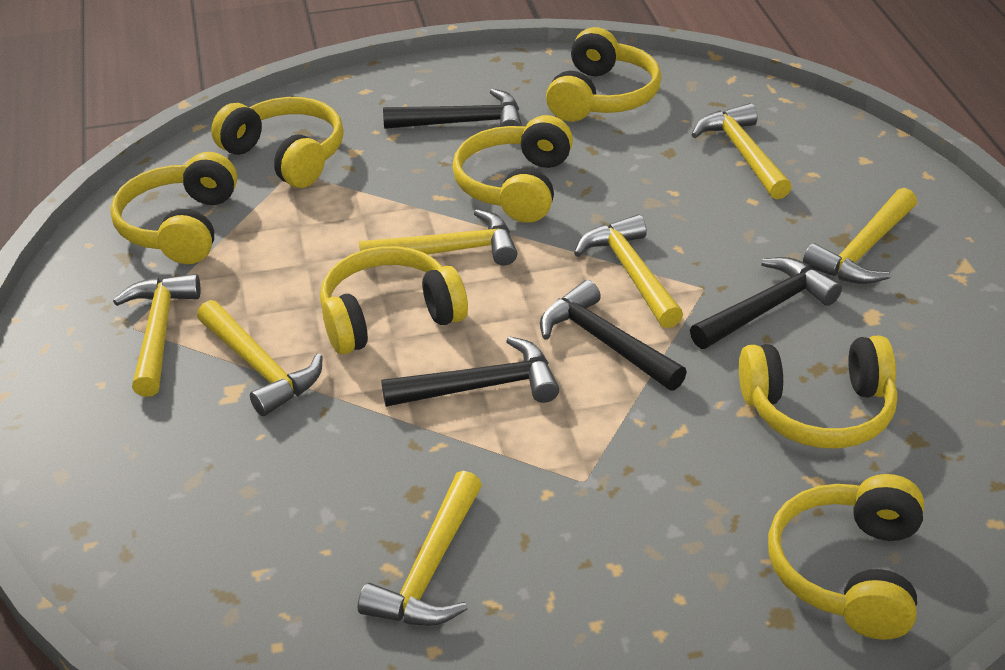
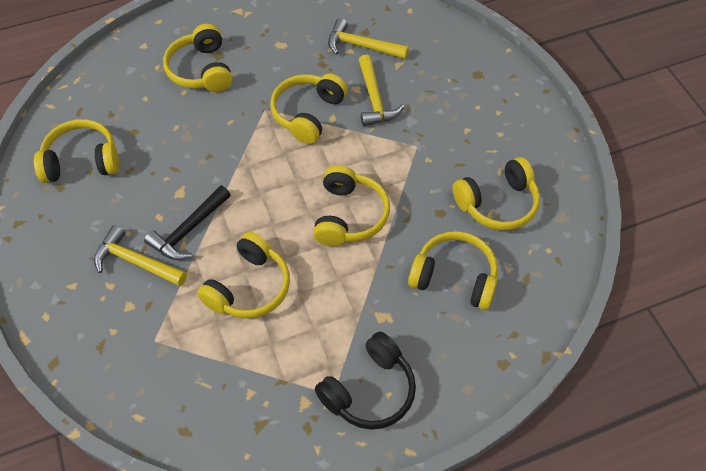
black hammer: 4 -> 1
black headphones: 0 -> 1
yellow hammer: 7 -> 3

